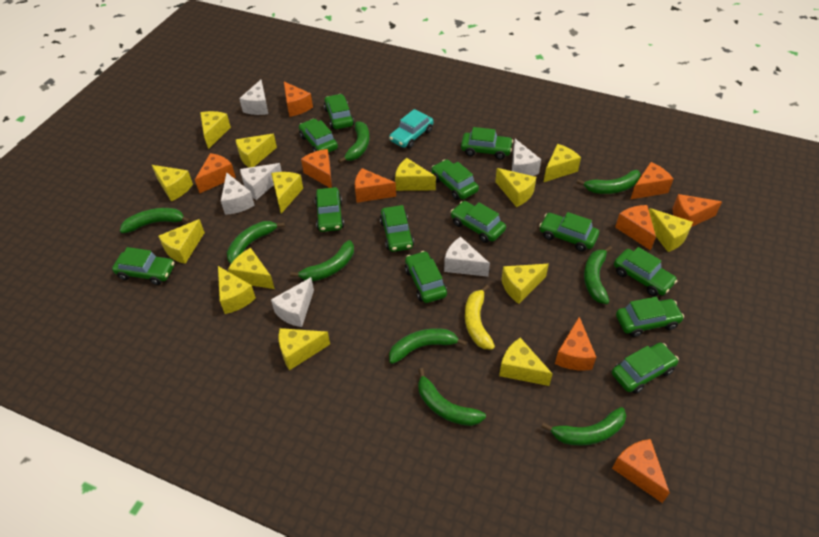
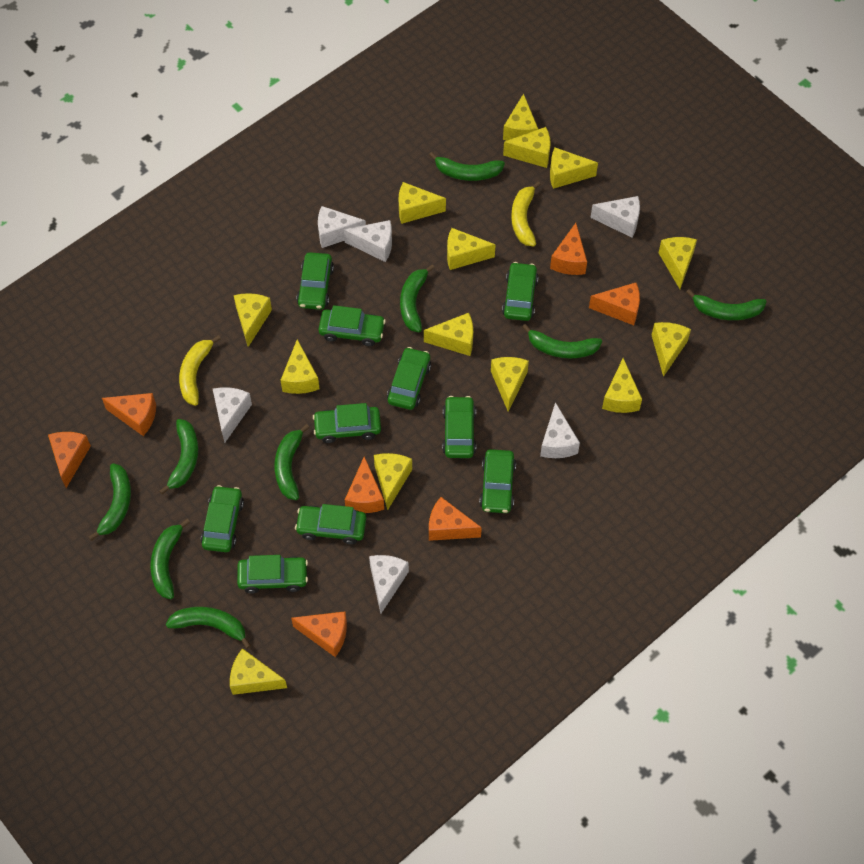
green car: 13 -> 10
orange cheese: 9 -> 7
turquoise car: 1 -> 0
yellow banana: 1 -> 2

